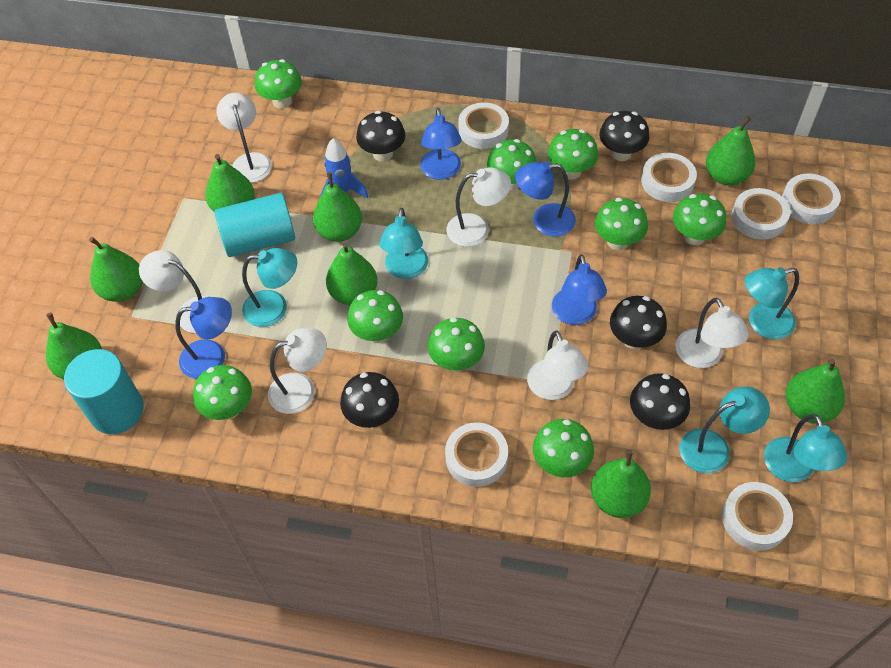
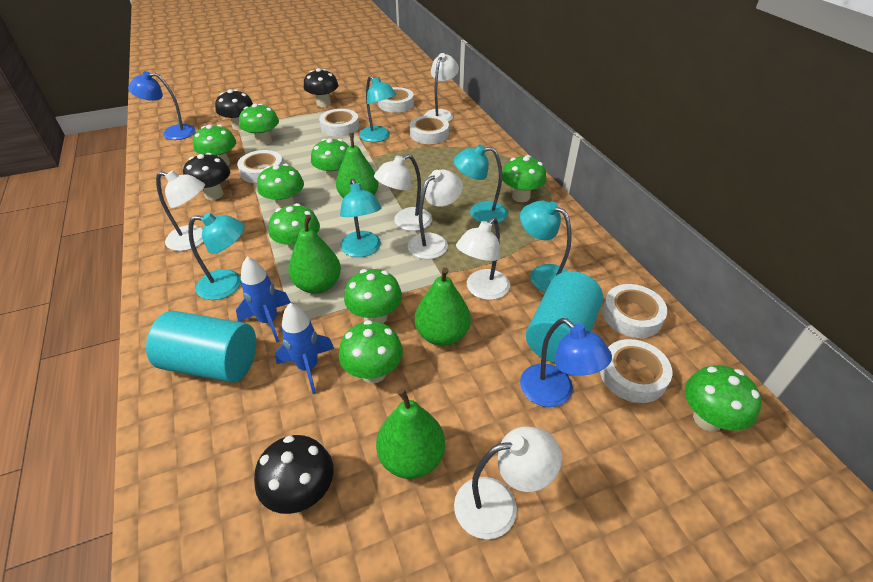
black mushroom: 5 -> 4
blue lamp: 4 -> 2
blue rocket: 1 -> 2
green pear: 8 -> 4

